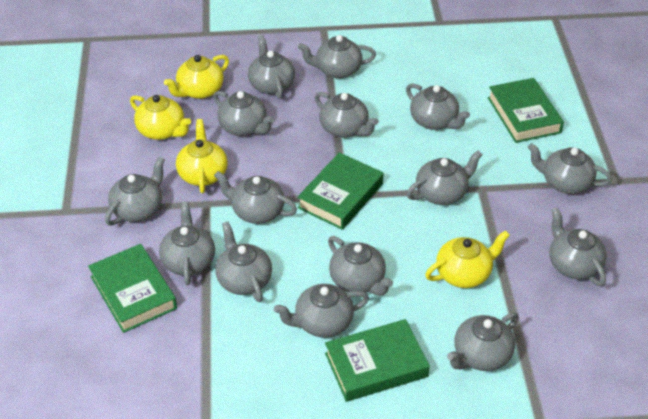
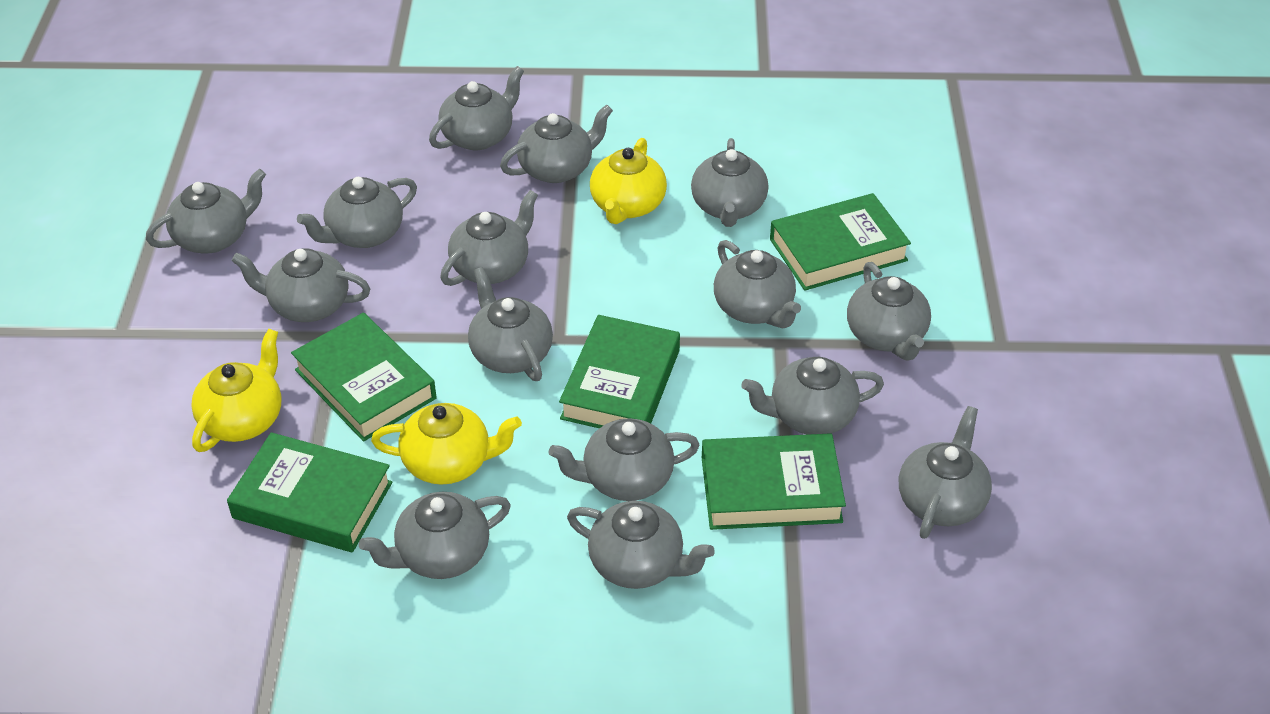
green book: 4 -> 5
yellow teapot: 4 -> 3

